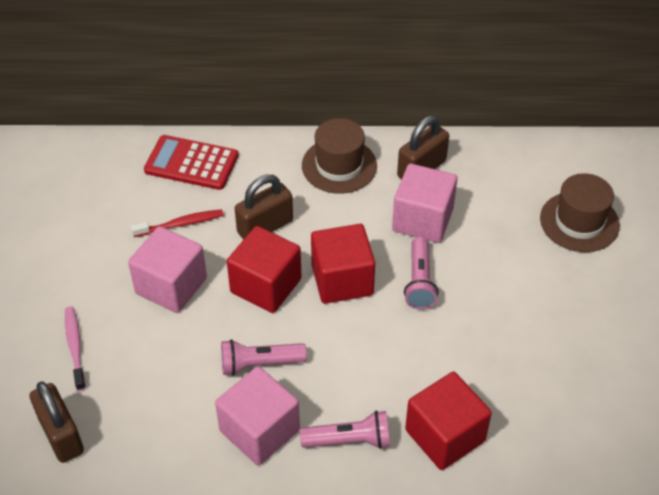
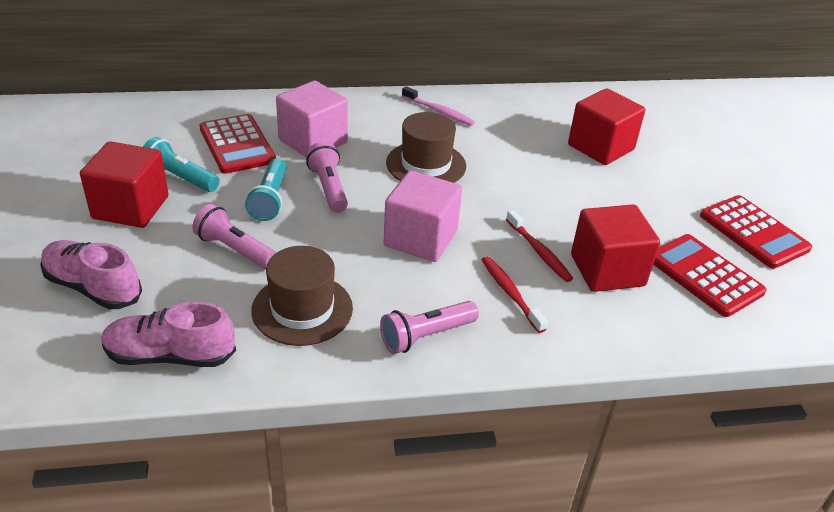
brown padlock: 3 -> 0
pink cube: 3 -> 2
pink shoe: 0 -> 2
red calculator: 1 -> 3
red toothbrush: 1 -> 2
turquoise flashlight: 0 -> 2

